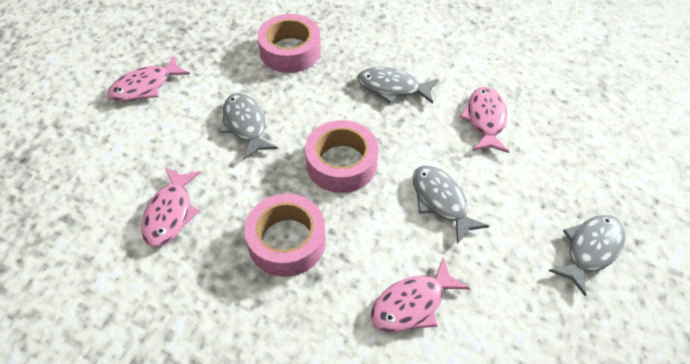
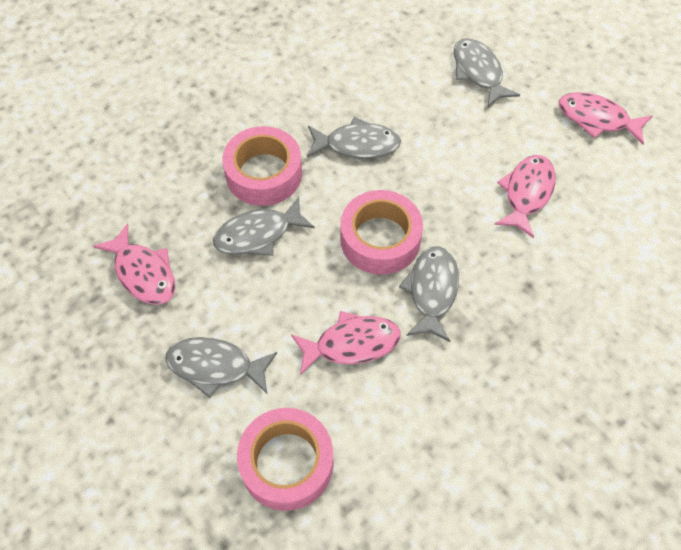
grey fish: 4 -> 5

